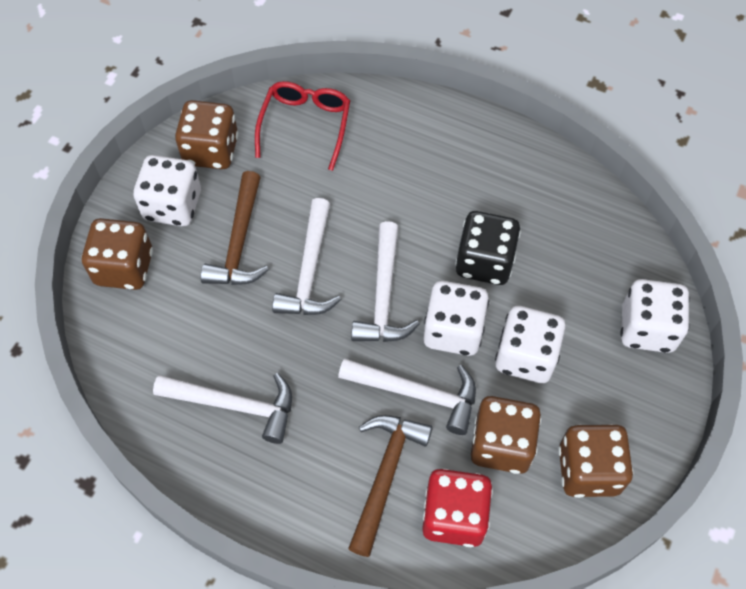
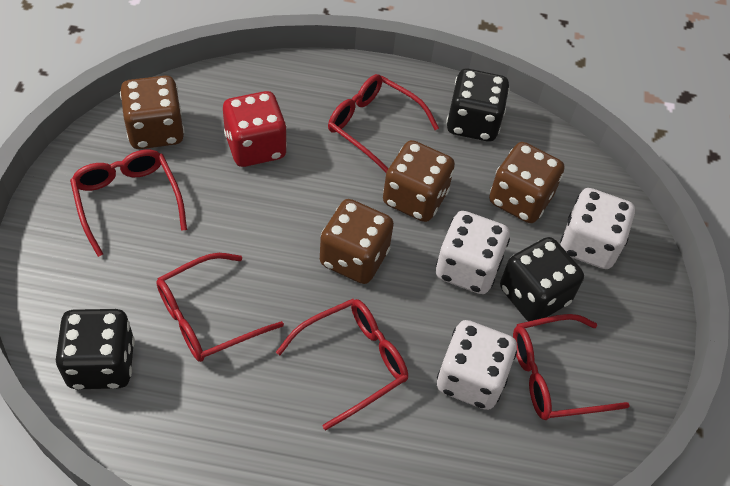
black dice: 1 -> 3
brown hammer: 2 -> 0
red glasses: 1 -> 5
white dice: 4 -> 3
white hammer: 4 -> 0

